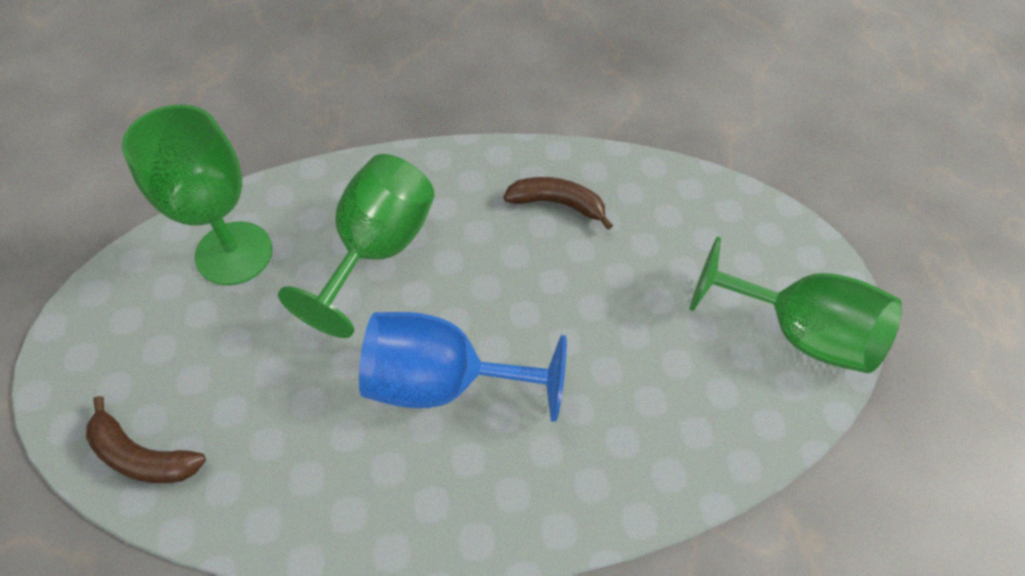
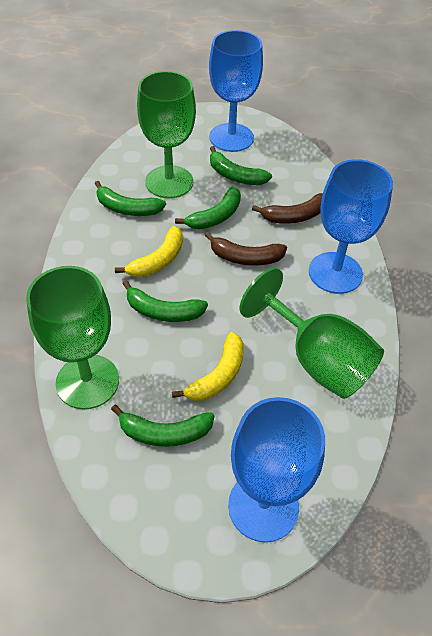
blue goblet: 1 -> 3
green banana: 0 -> 5
yellow banana: 0 -> 2

